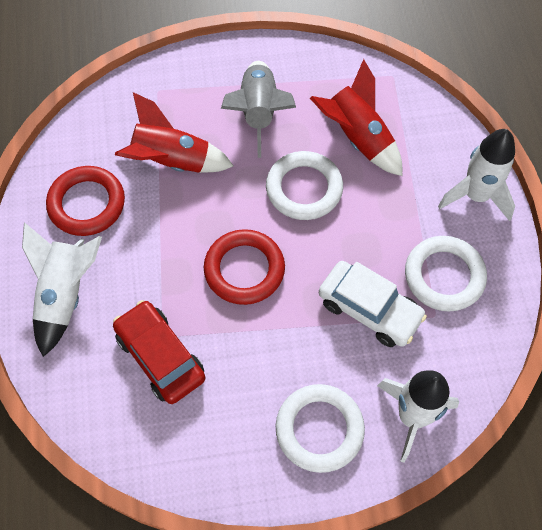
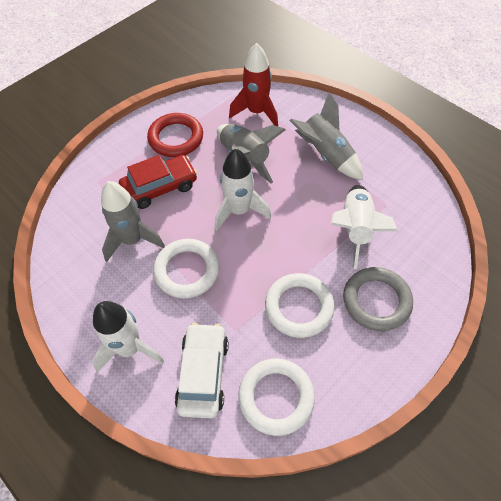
grey ring: 0 -> 1
grey rocket: 1 -> 3
red ring: 2 -> 1
red rocket: 2 -> 1

